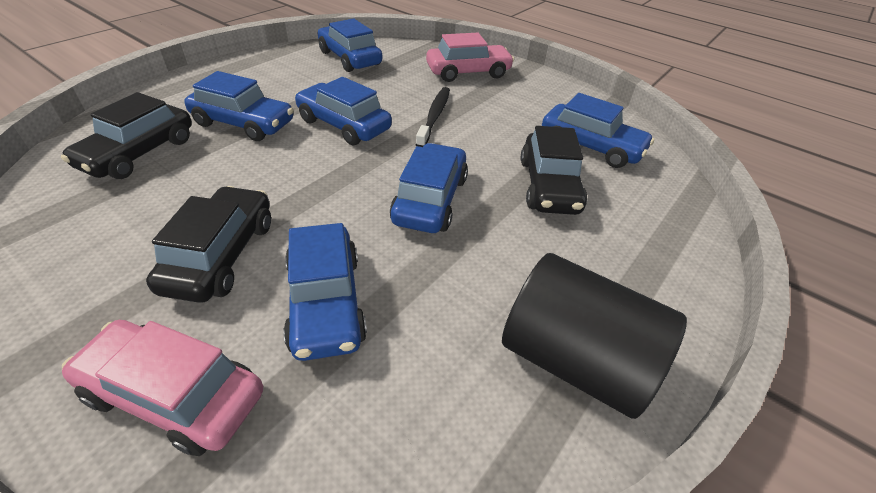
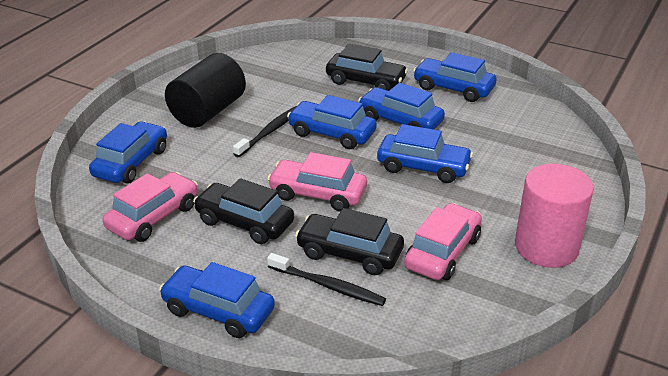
black toothbrush: 1 -> 2
pink car: 2 -> 3
pink cylinder: 0 -> 1

